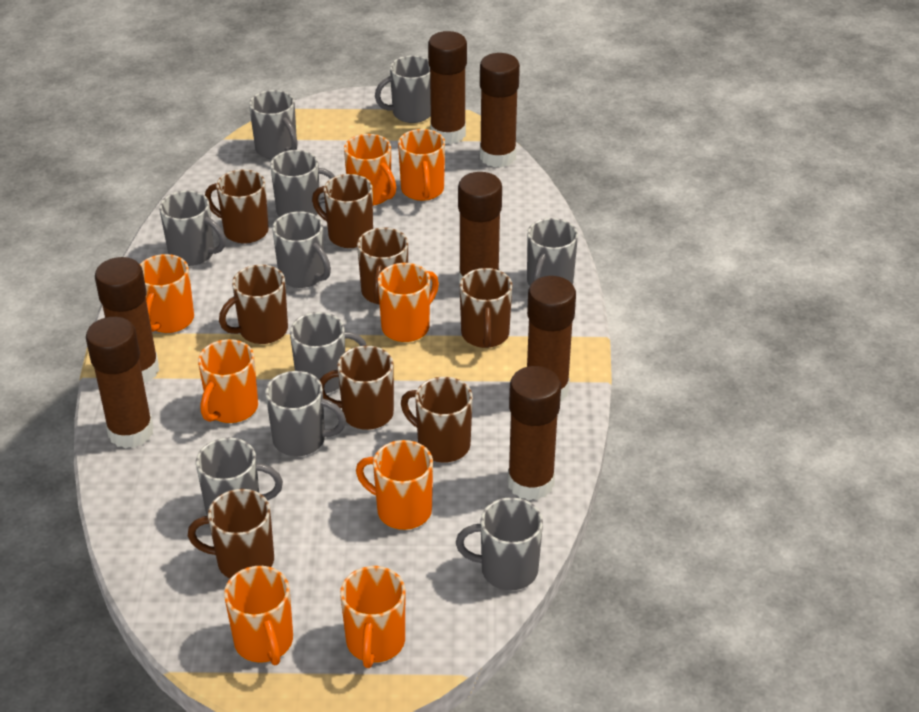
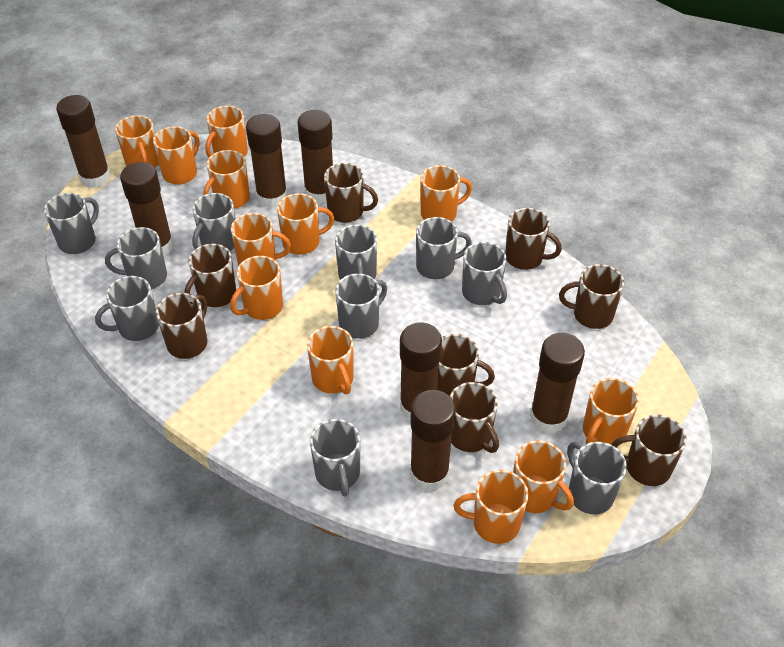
orange mug: 8 -> 12

